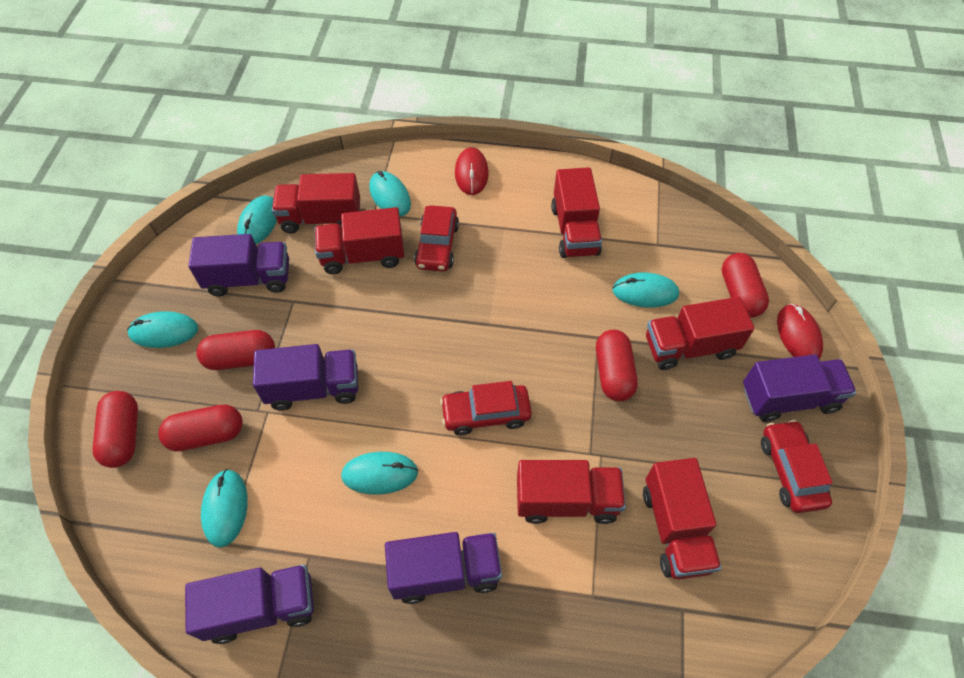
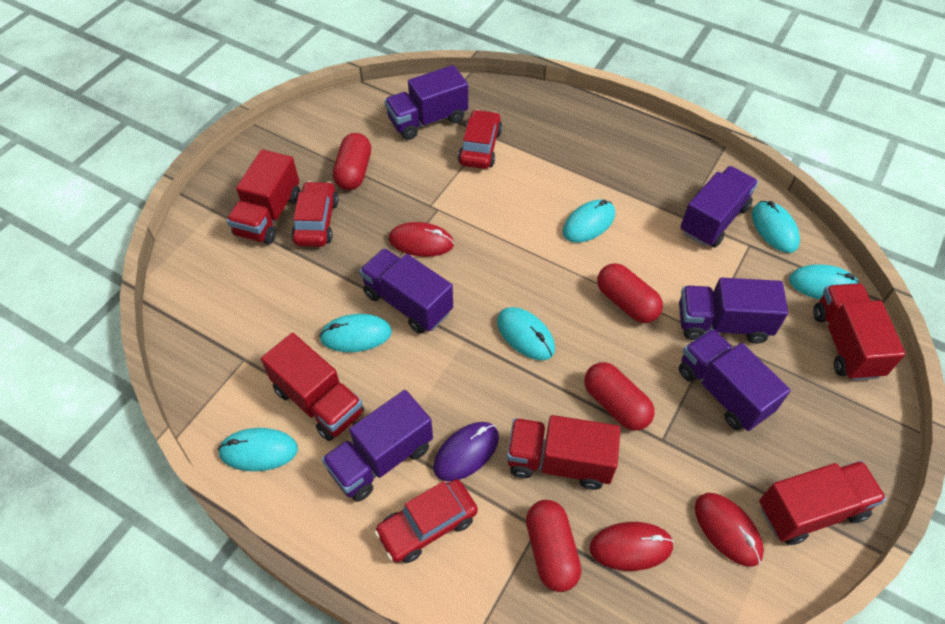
purple mouse: 0 -> 1
purple truck: 5 -> 6
red capsule: 5 -> 4
red mouse: 2 -> 3
red truck: 6 -> 5

